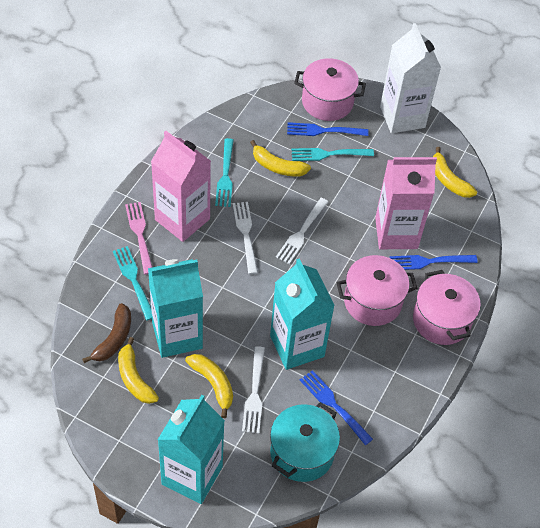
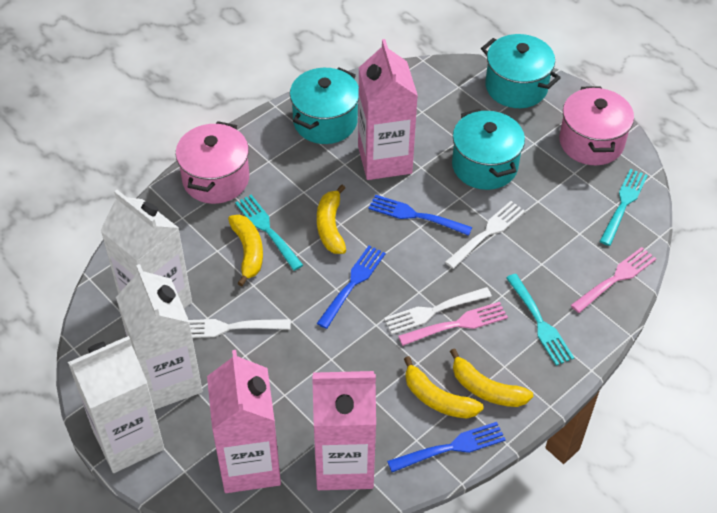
brown banana: 1 -> 0
pink carton: 2 -> 3
pink fork: 1 -> 2
pink pot: 3 -> 2
turquoise carton: 3 -> 0
turquoise pot: 1 -> 3
white carton: 1 -> 3

